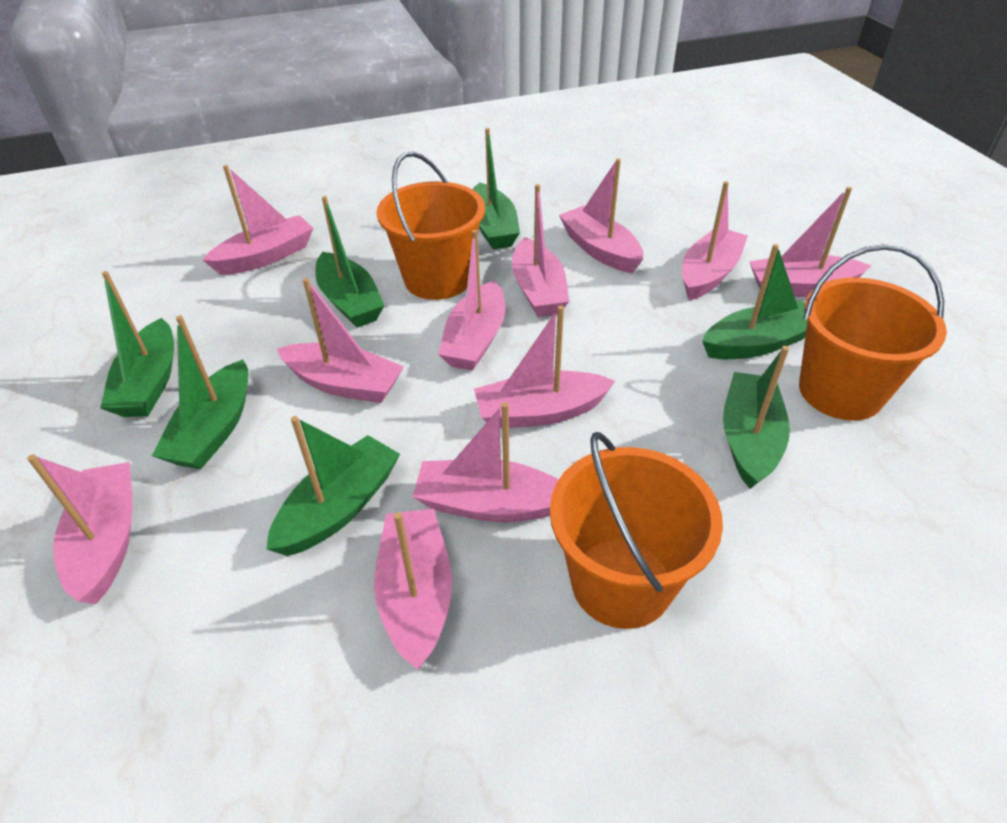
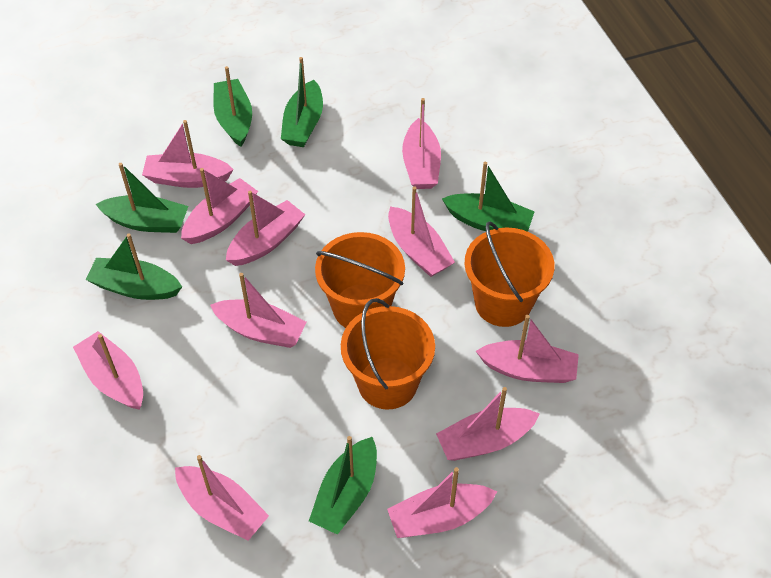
green boat: 7 -> 6

